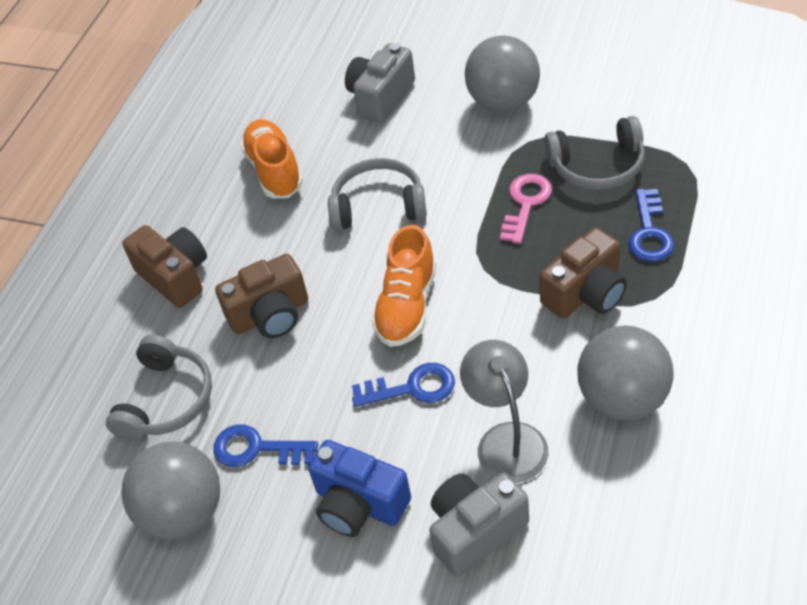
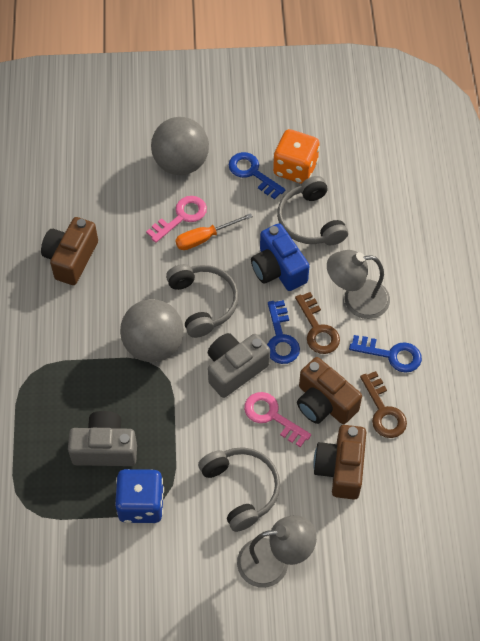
blue dice: 0 -> 1
brown key: 0 -> 2
grey ball: 3 -> 2
grey lamp: 1 -> 2
orange dice: 0 -> 1
orange screwdriver: 0 -> 1
orange shoe: 2 -> 0
pink key: 1 -> 2

